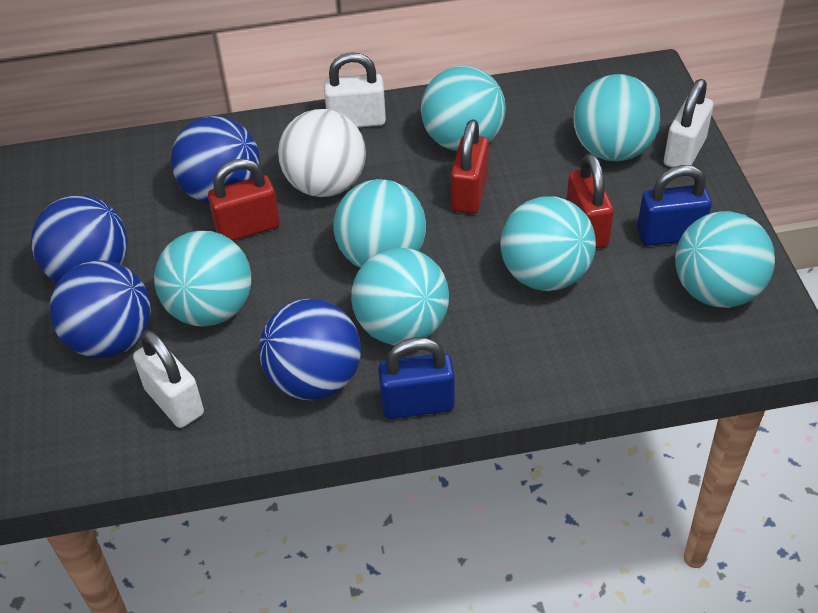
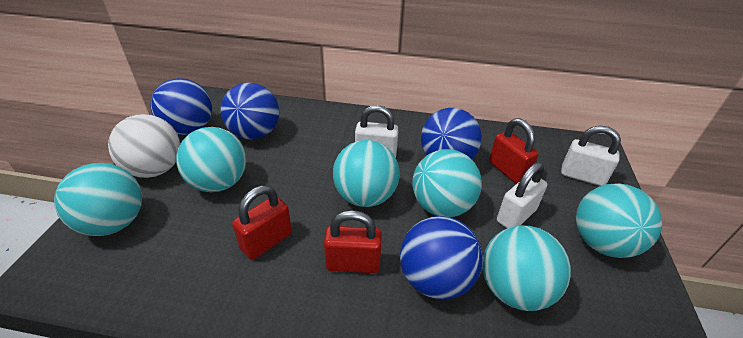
blue padlock: 2 -> 0
turquoise ball: 7 -> 6

